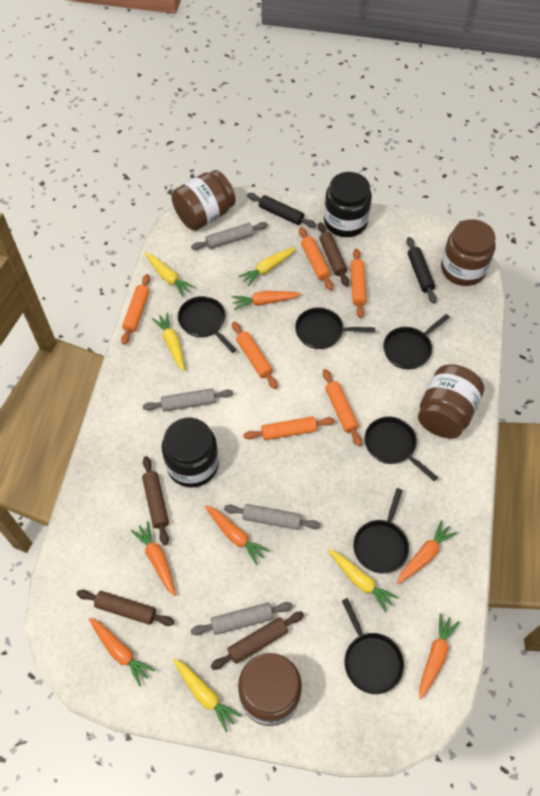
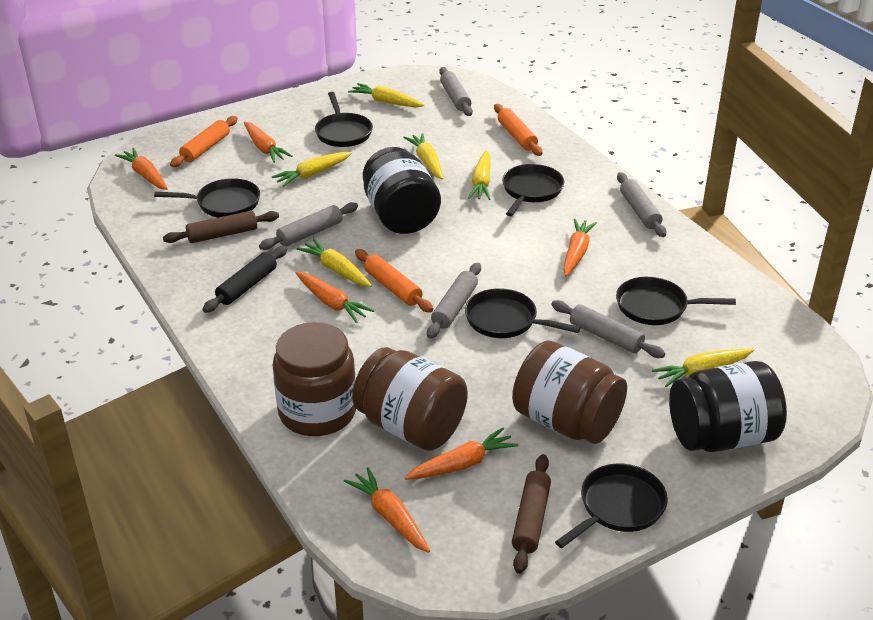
black rolling pin: 2 -> 1
brown jar: 4 -> 3
brown rolling pin: 4 -> 2
grey rolling pin: 4 -> 5
orange rolling pin: 6 -> 3
yellow carrot: 5 -> 6

